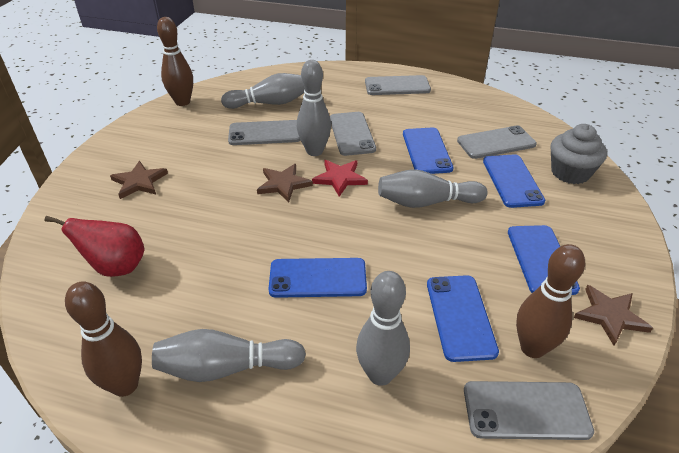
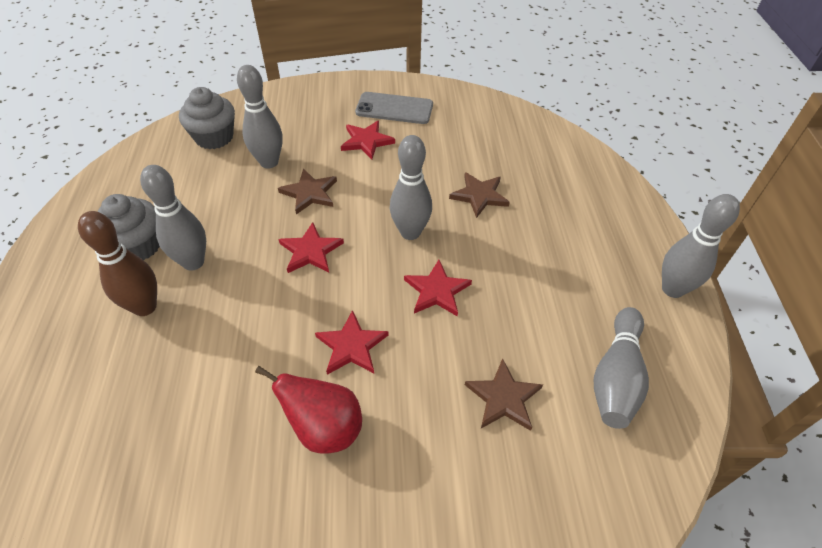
blue phone: 5 -> 0
brown bowling pin: 3 -> 1
grey cupcake: 1 -> 2
grey phone: 5 -> 1
red star: 1 -> 4

